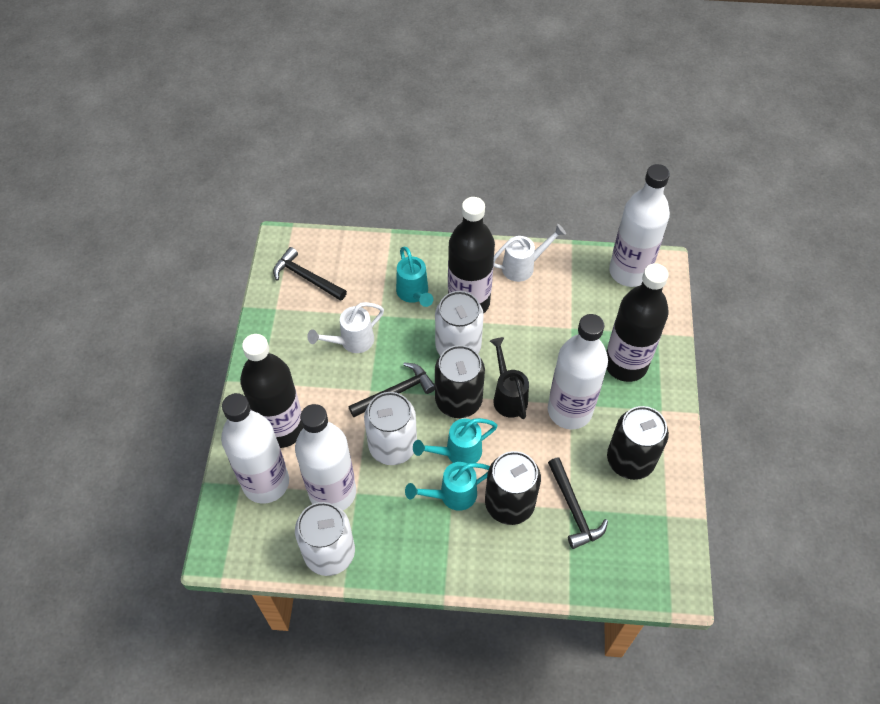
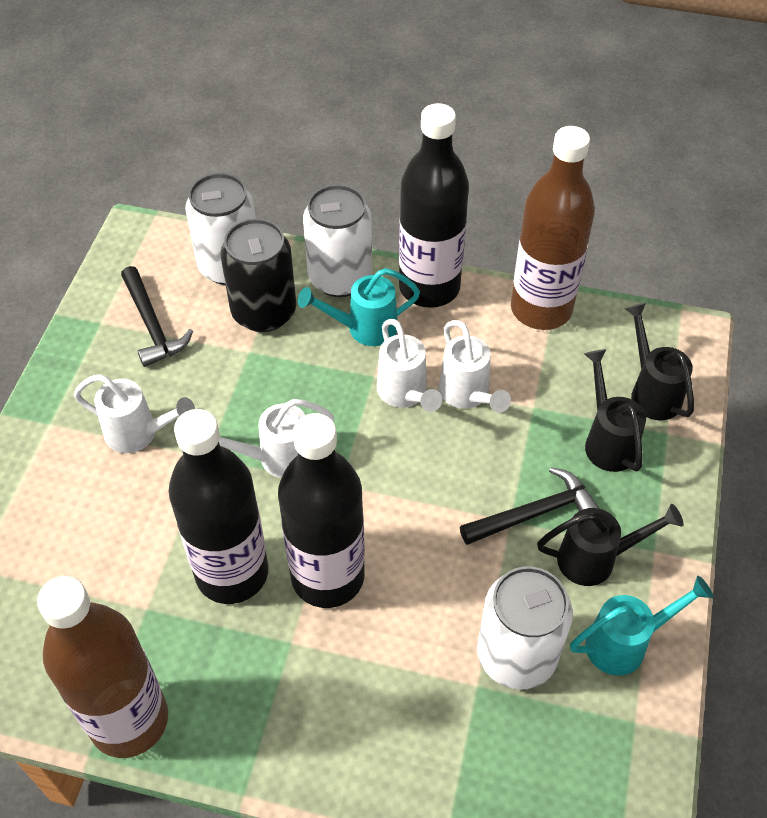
black can: 3 -> 1
black hammer: 3 -> 2
black watering can: 1 -> 3
brown bottle: 0 -> 2
turquoise watering can: 3 -> 2
white bottle: 4 -> 0
white watering can: 2 -> 4

